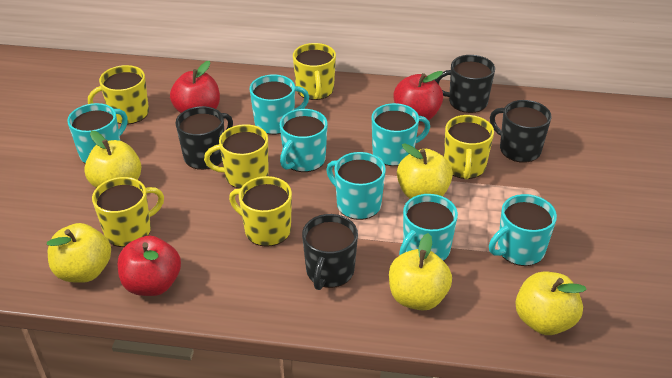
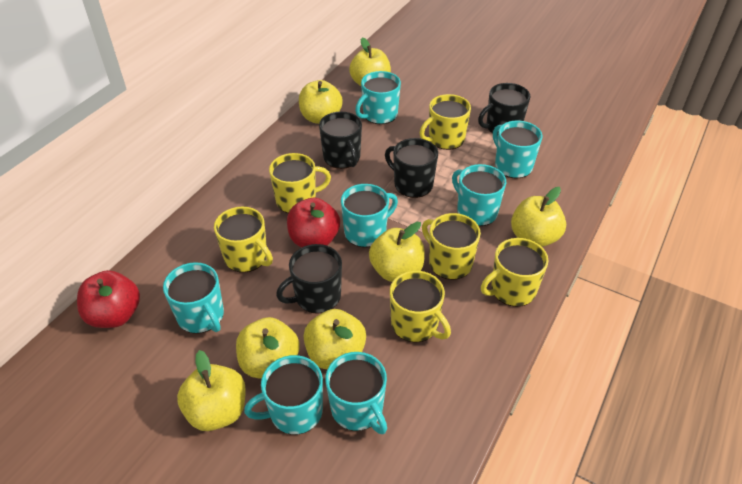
red apple: 3 -> 2
yellow apple: 5 -> 7

